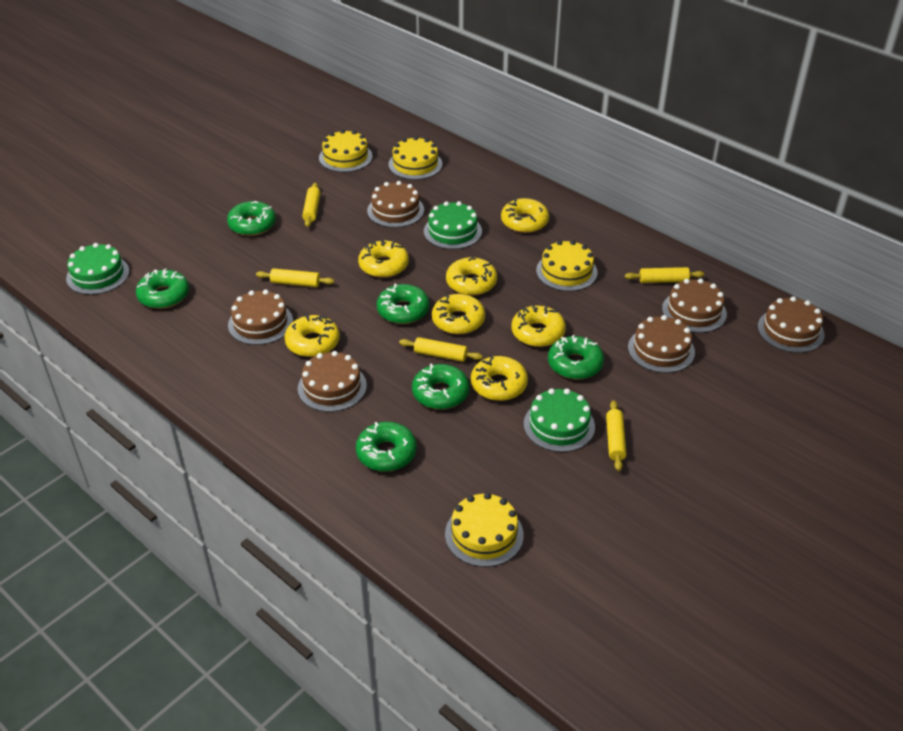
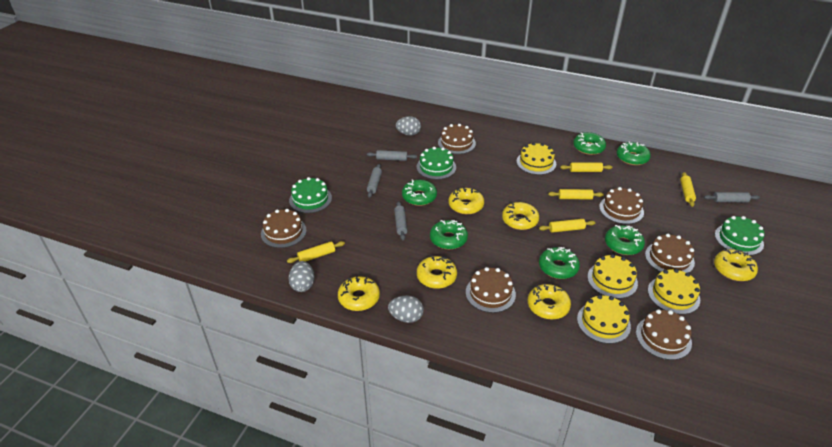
grey egg: 0 -> 3
grey rolling pin: 0 -> 4
yellow donut: 7 -> 6

